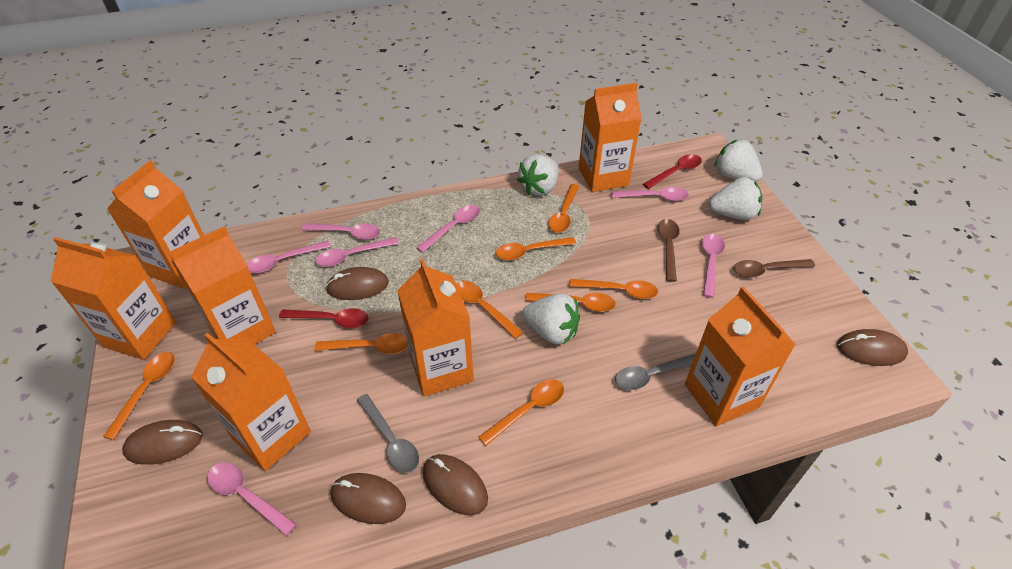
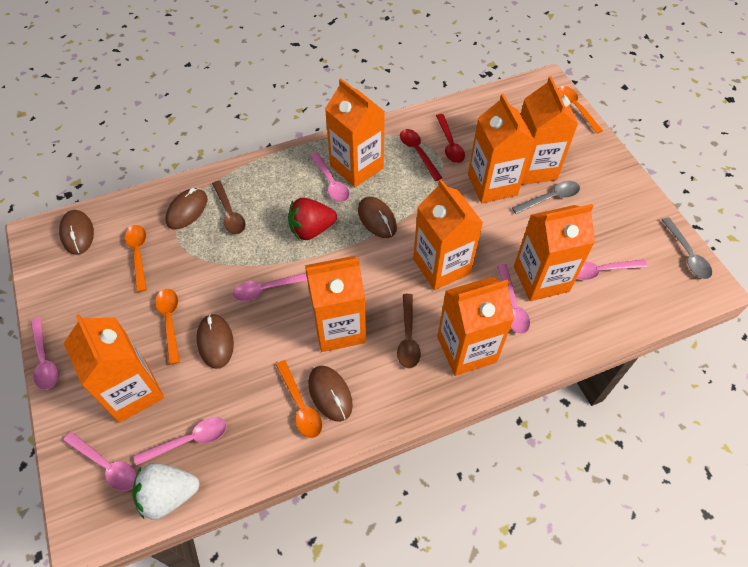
orange carton: 7 -> 8
orange spoon: 8 -> 4
red strawberry: 0 -> 1
white strawberry: 4 -> 1

